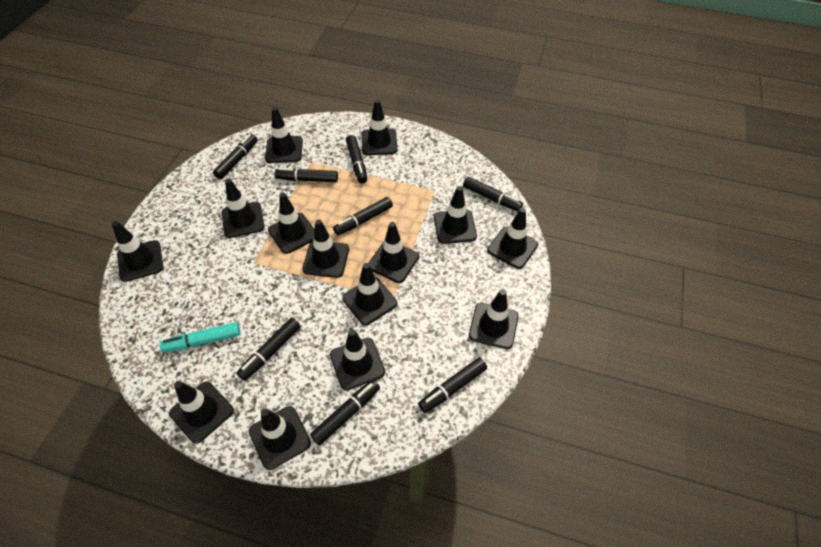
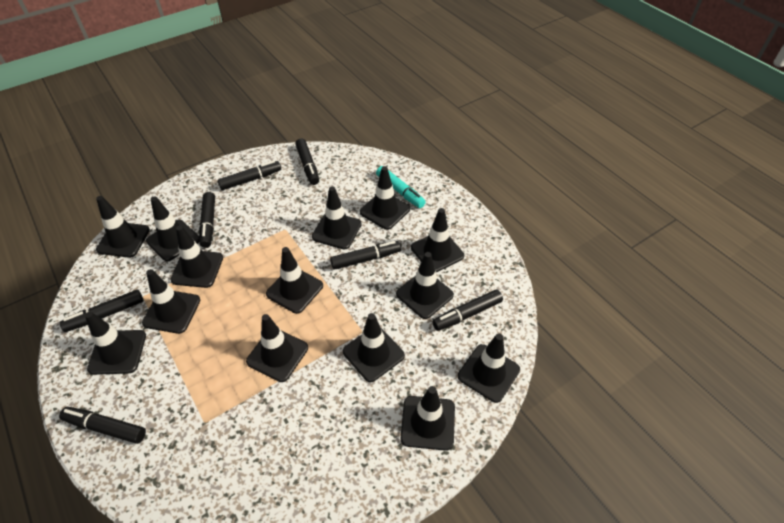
black marker: 8 -> 7

